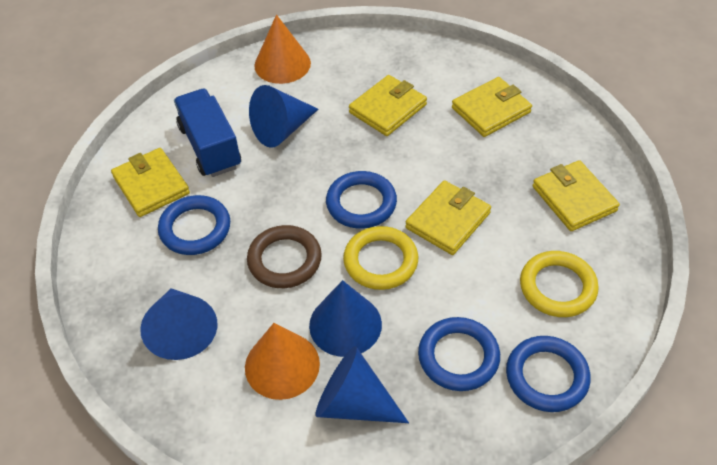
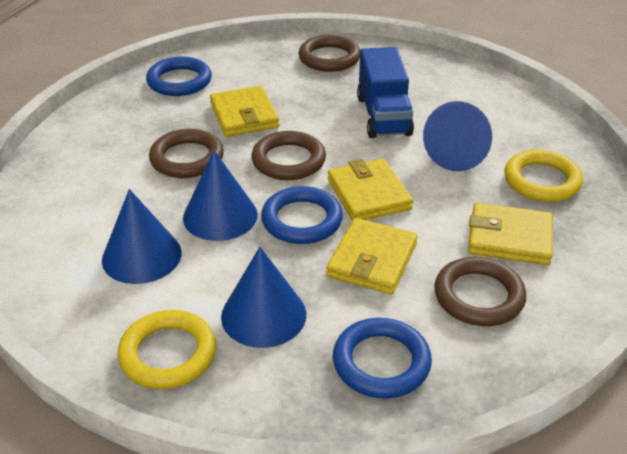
blue ring: 4 -> 3
brown ring: 1 -> 4
orange cone: 2 -> 0
yellow wallet: 5 -> 4

